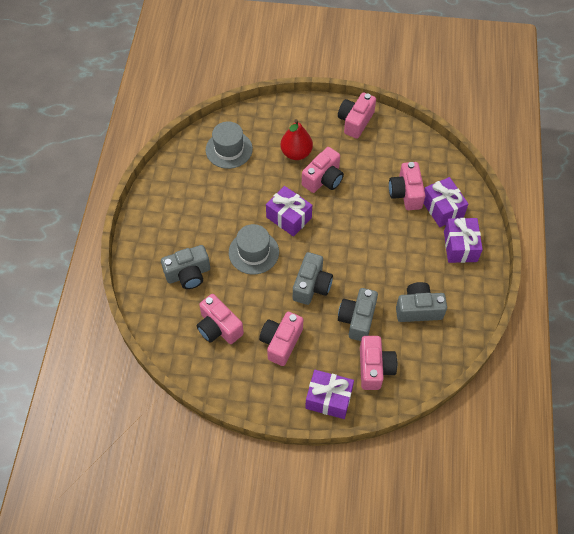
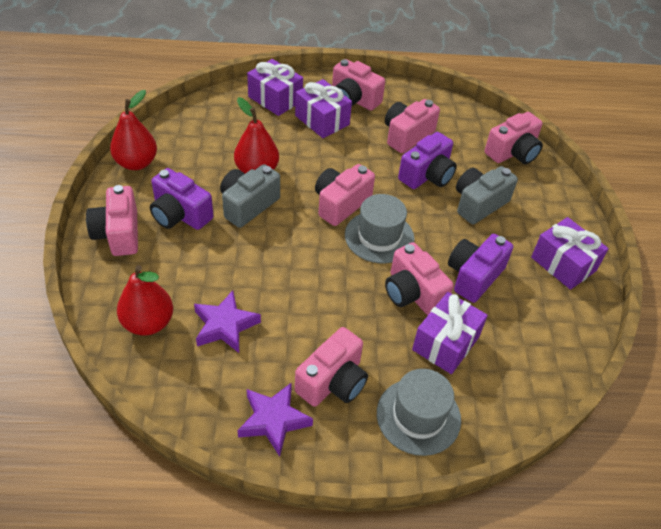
grey camera: 4 -> 2
pink camera: 6 -> 7
purple camera: 0 -> 3
purple star: 0 -> 2
red pear: 1 -> 3

